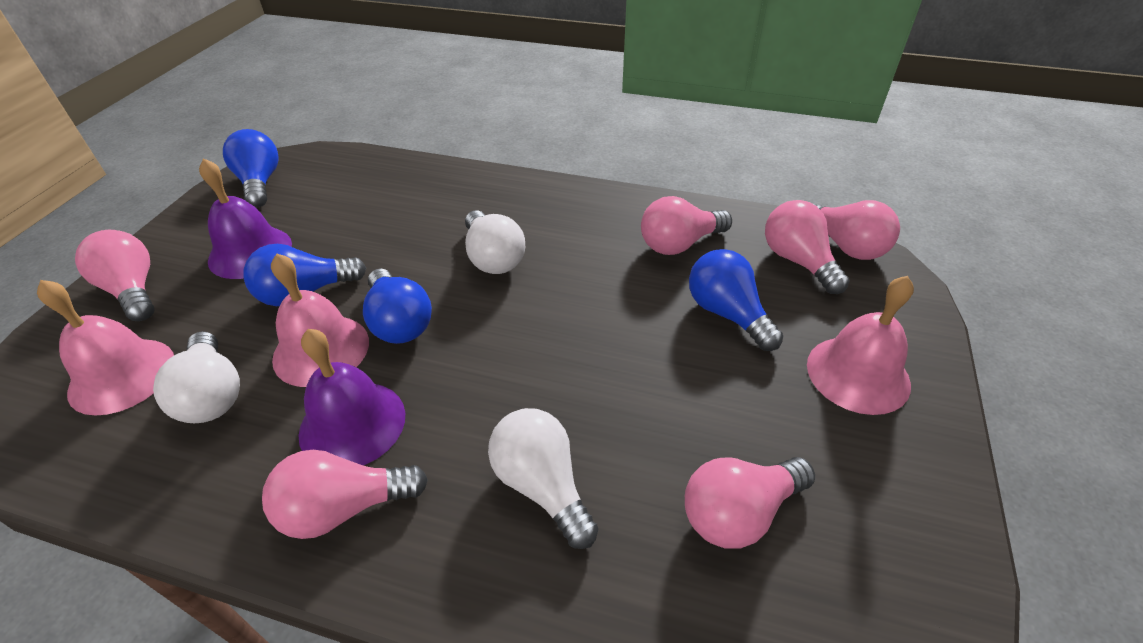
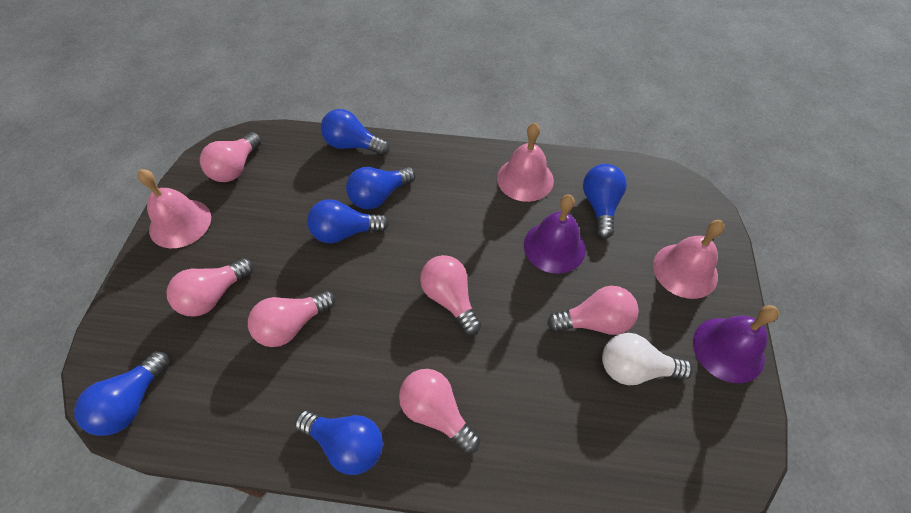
blue light bulb: 4 -> 6
white light bulb: 3 -> 1

